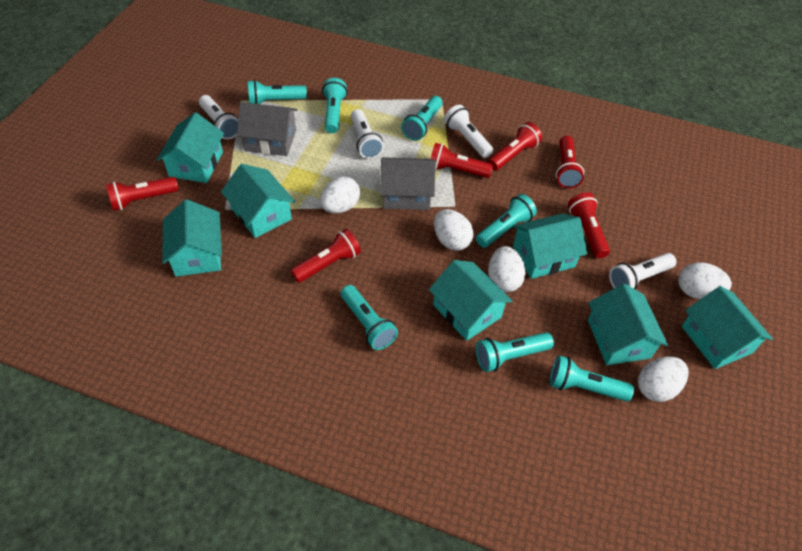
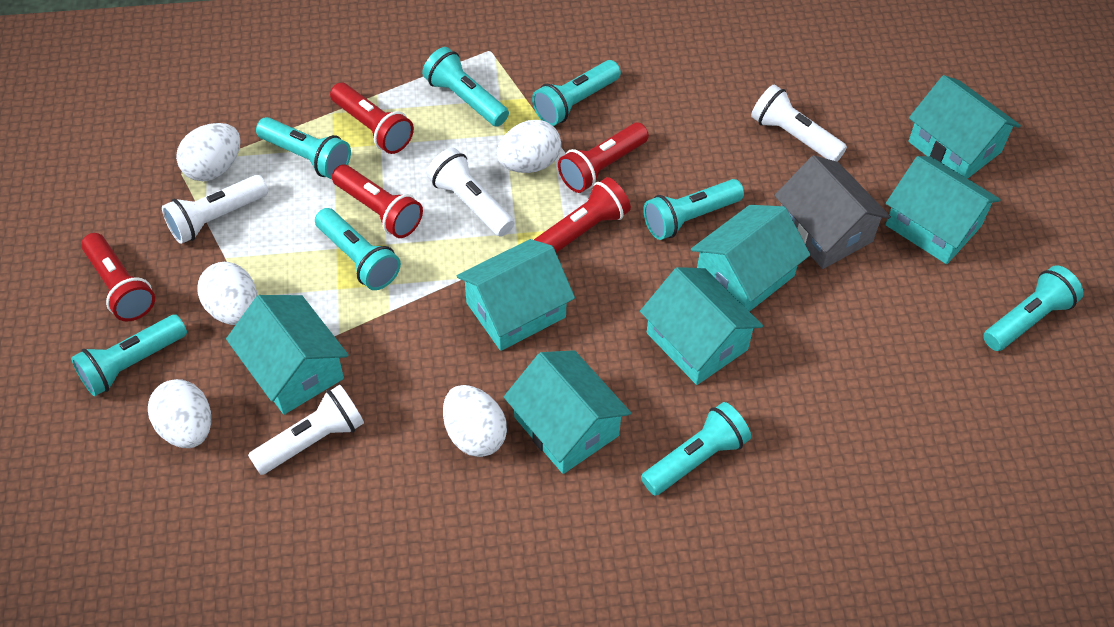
grey house: 2 -> 1
red flashlight: 6 -> 5
turquoise flashlight: 7 -> 8

